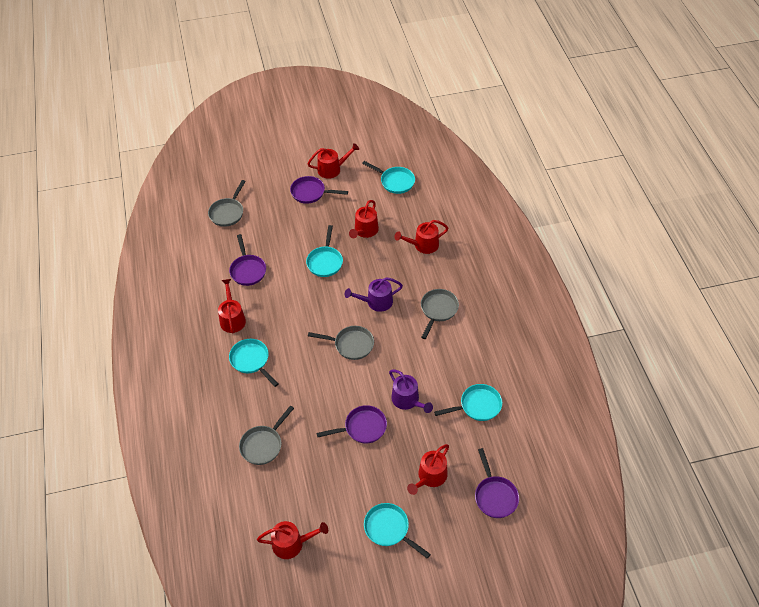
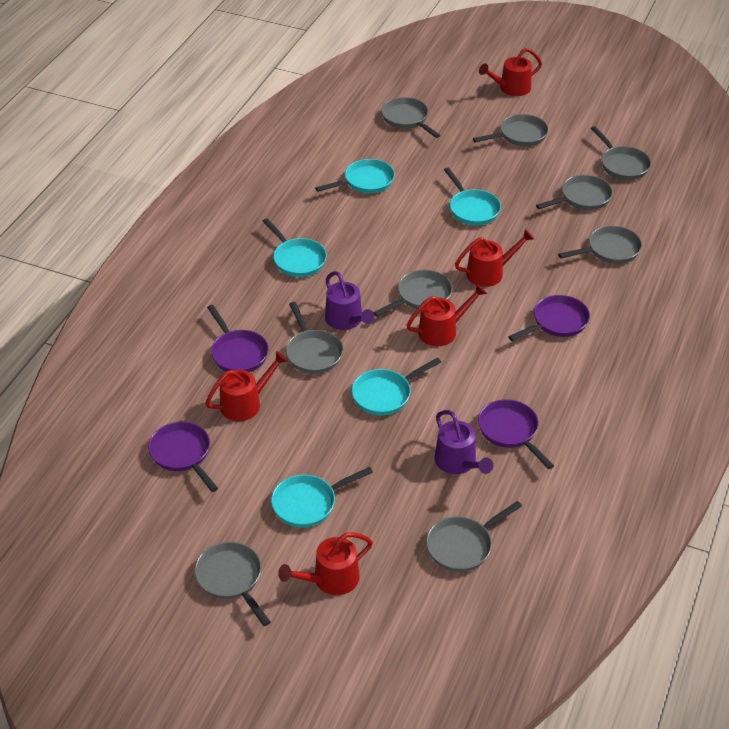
grey pan: 4 -> 9
red watering can: 6 -> 5

